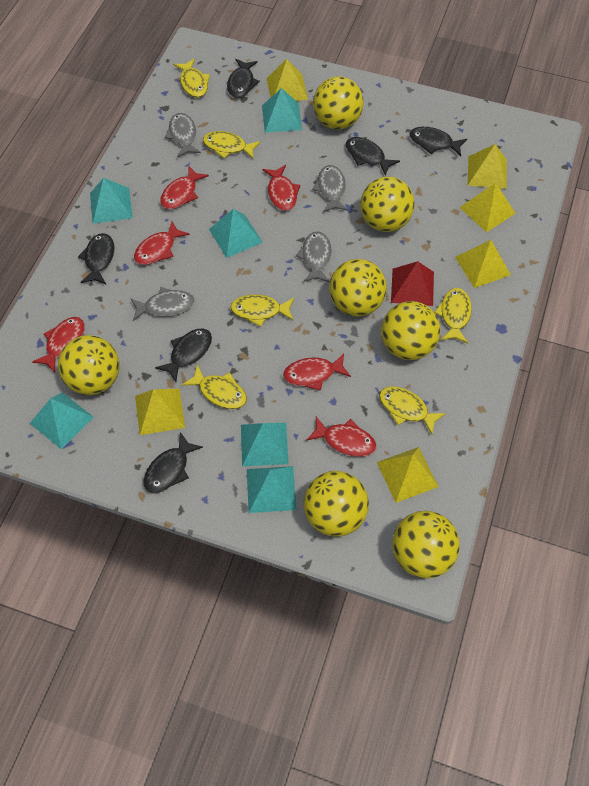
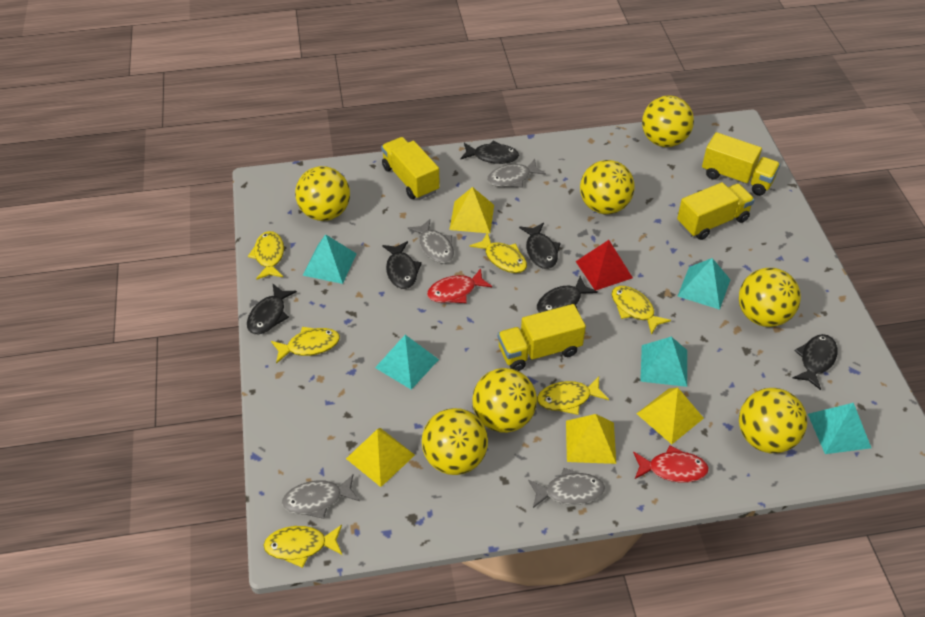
red fish: 6 -> 2
turquoise pyramid: 6 -> 5
yellow pyramid: 6 -> 4
yellow truck: 0 -> 4

